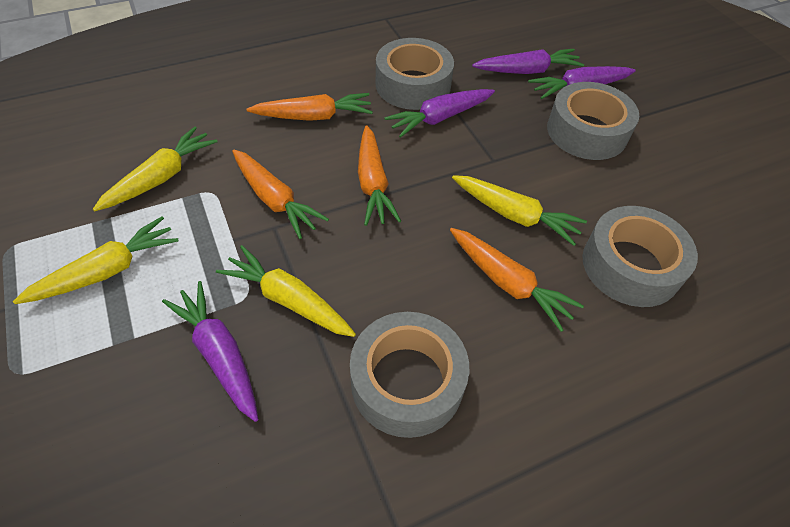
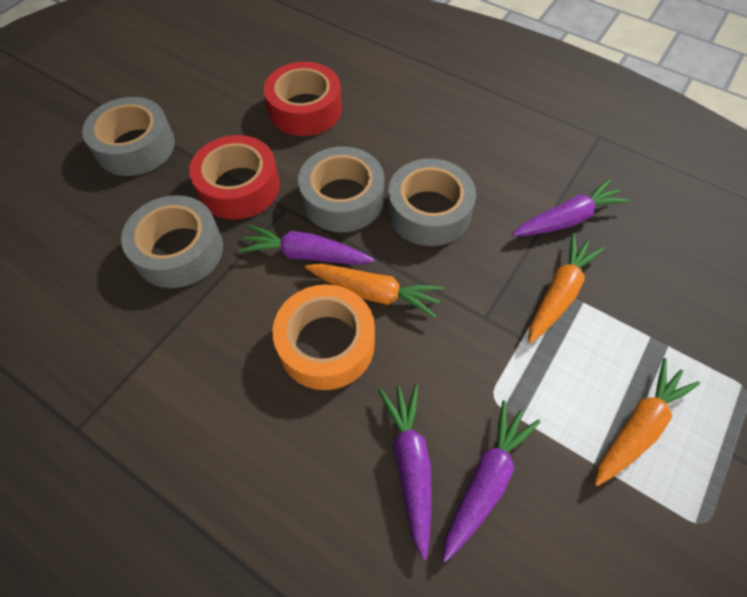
orange carrot: 4 -> 3
orange tape: 0 -> 1
red tape: 0 -> 2
yellow carrot: 4 -> 0

